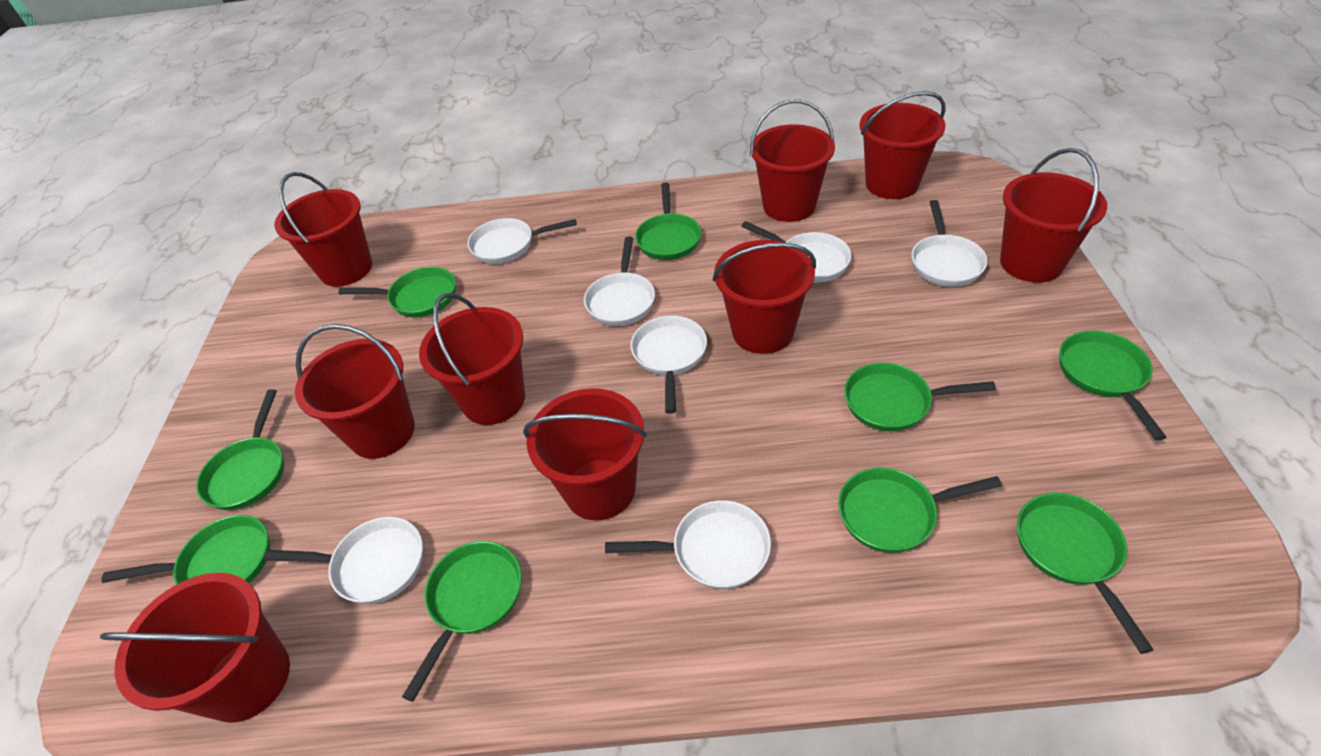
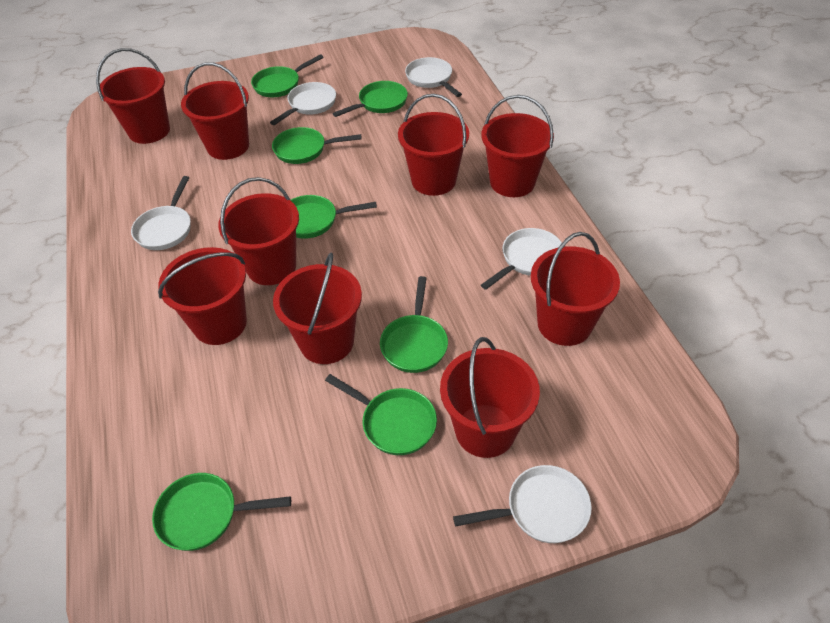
green pan: 9 -> 7
white pan: 7 -> 5

